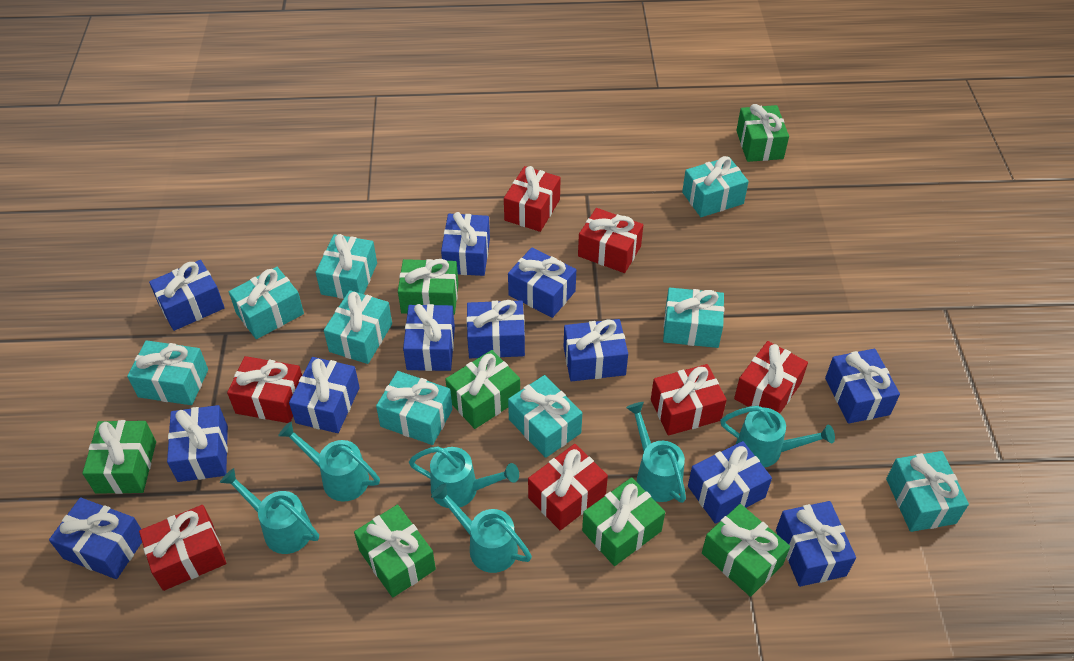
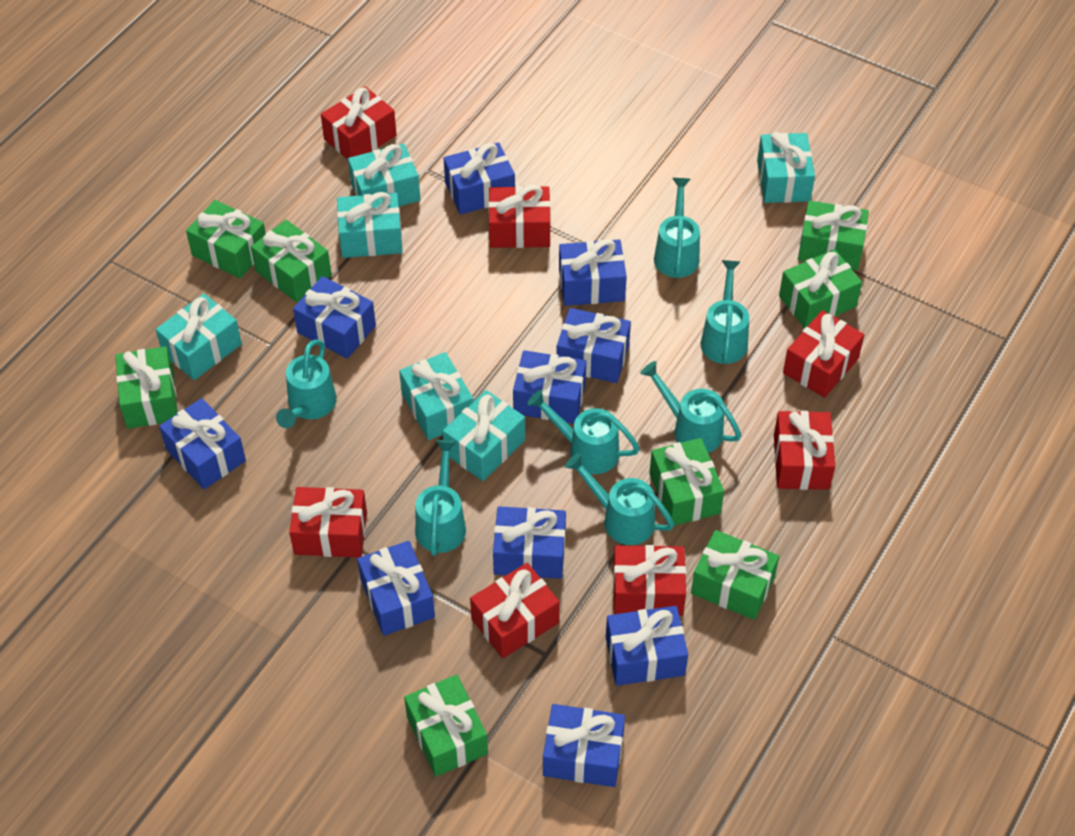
blue gift: 12 -> 10
green gift: 7 -> 8
turquoise gift: 9 -> 6
turquoise watering can: 6 -> 7

